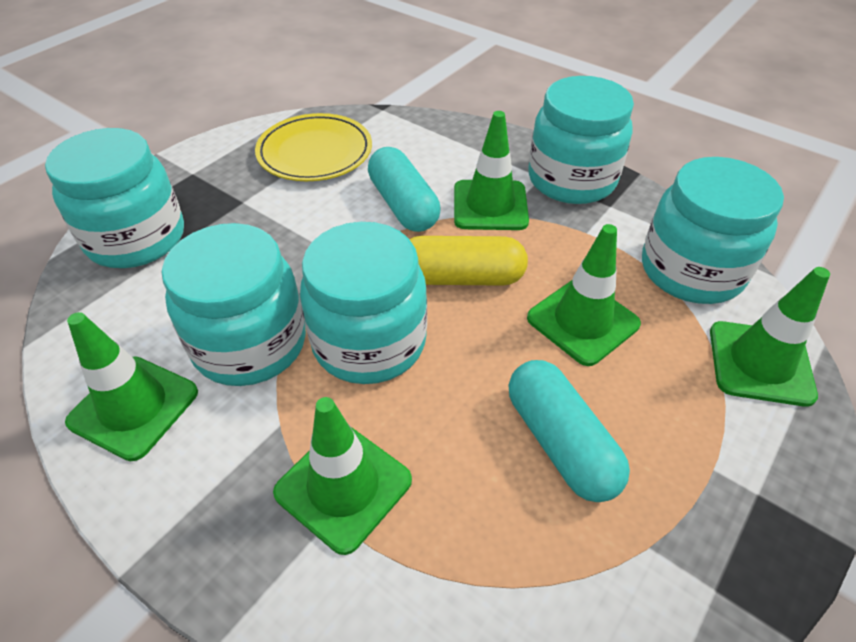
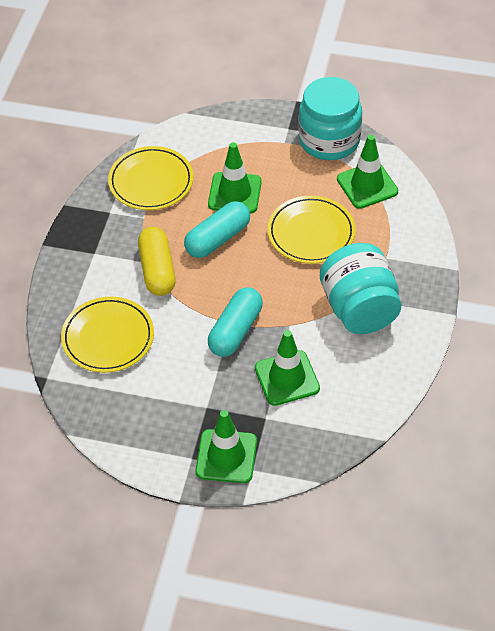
green traffic cone: 5 -> 4
turquoise jar: 5 -> 2
yellow plate: 1 -> 3

